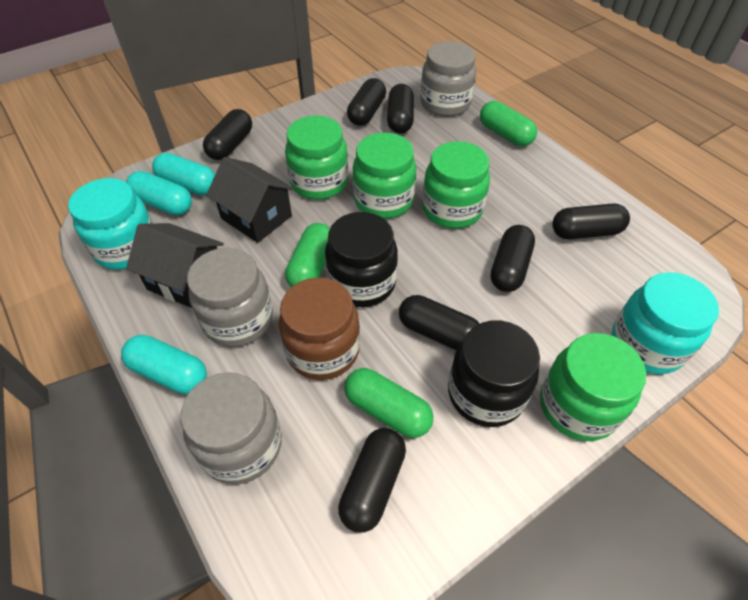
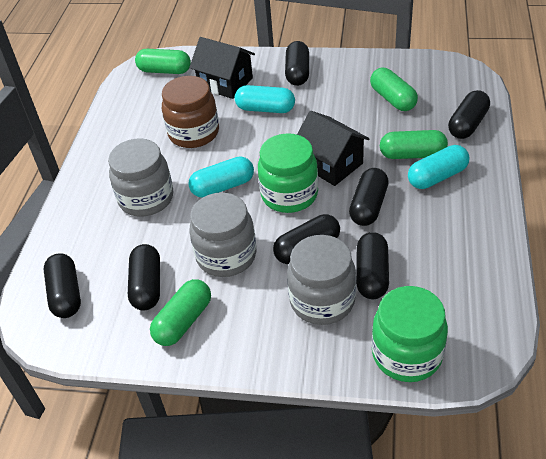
black jar: 2 -> 0
green capsule: 3 -> 4
green jar: 4 -> 2
turquoise jar: 2 -> 0

